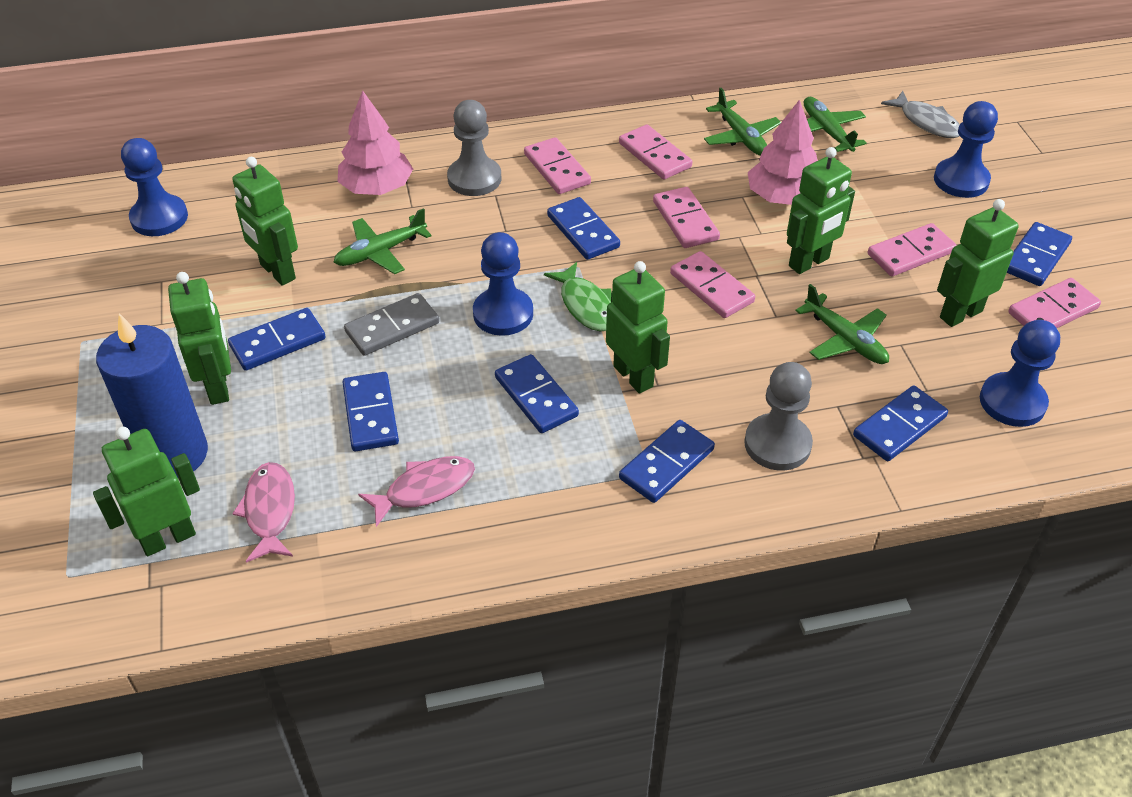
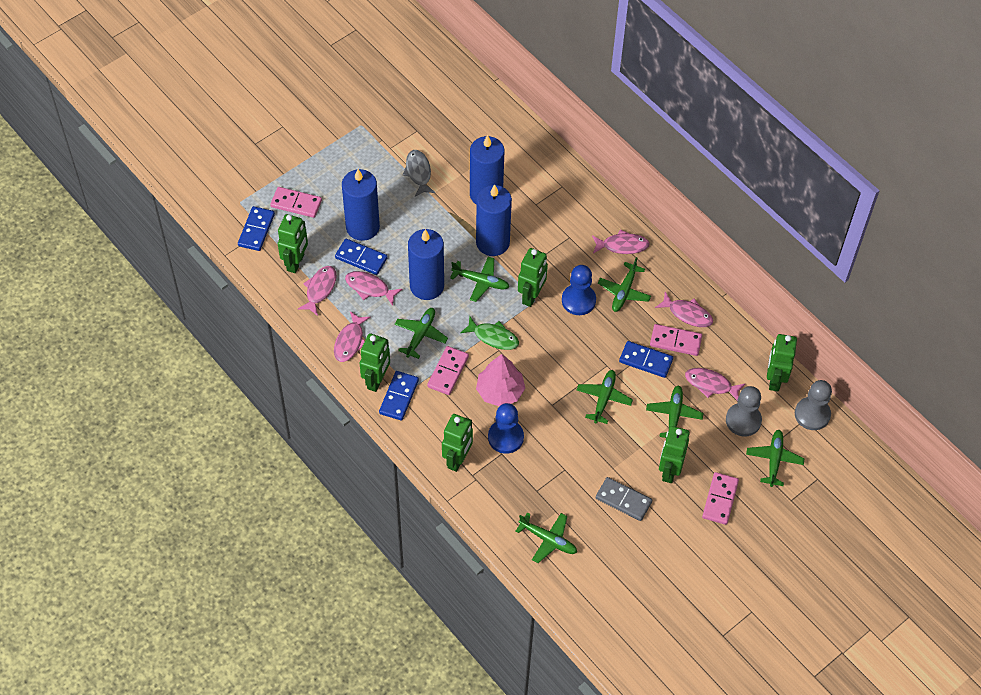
blue candle: 1 -> 4
blue domino: 7 -> 4
blue pawn: 4 -> 2
green plane: 4 -> 7
pink domino: 6 -> 4
pink fish: 2 -> 6
pink tree: 2 -> 1

